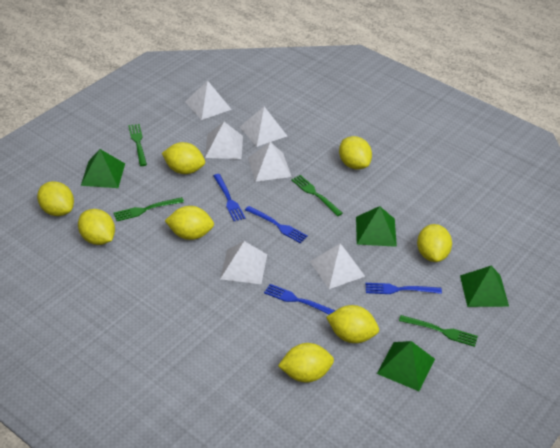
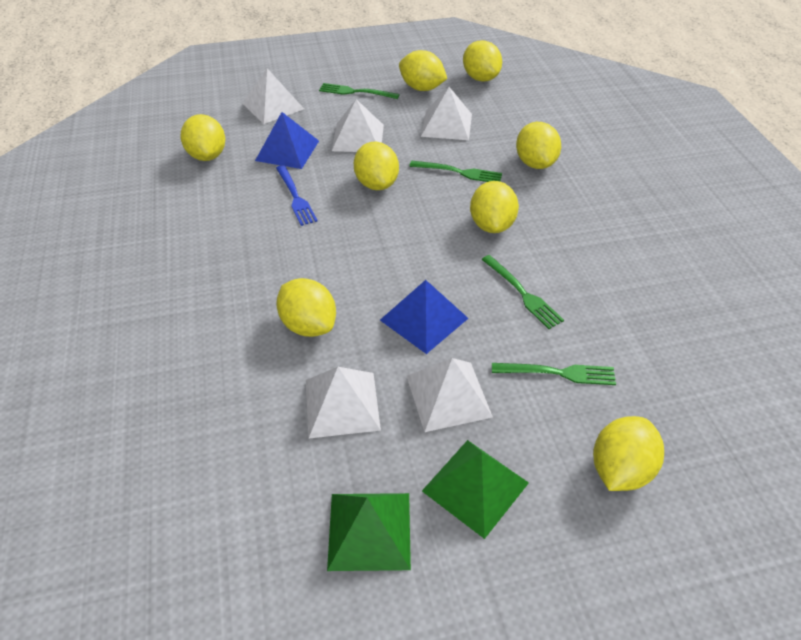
blue fork: 4 -> 1
blue pyramid: 0 -> 2
green pyramid: 4 -> 2
white pyramid: 6 -> 5

